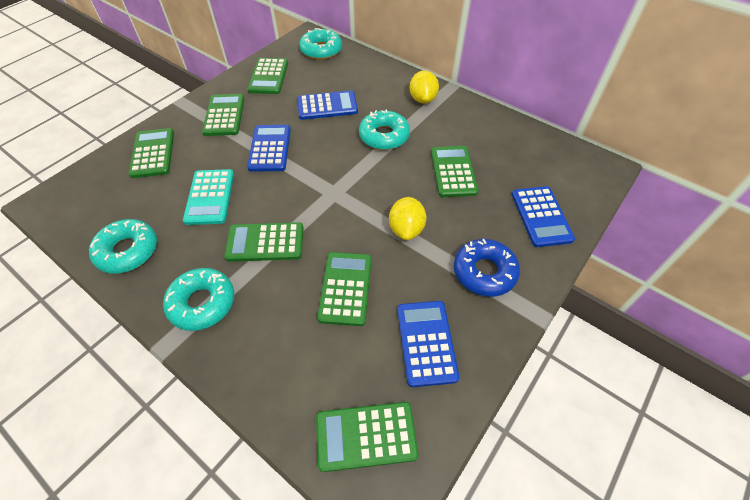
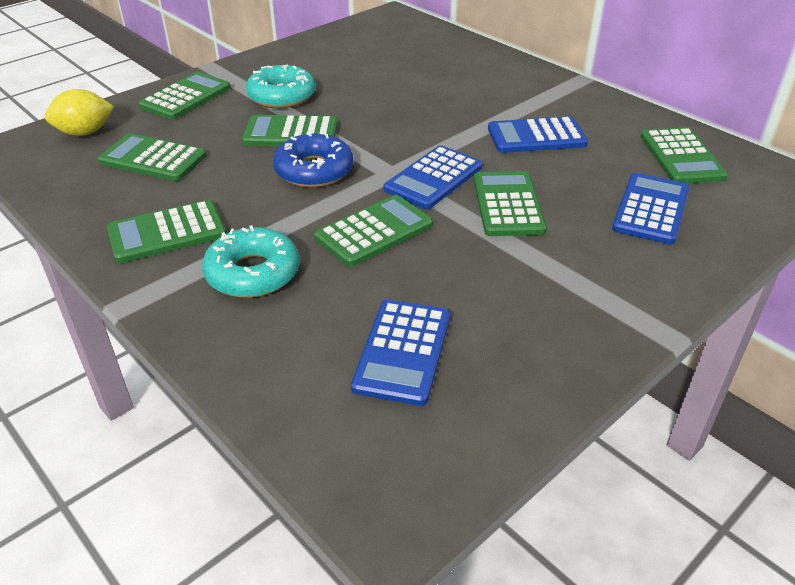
turquoise calculator: 1 -> 0
turquoise donut: 4 -> 2
yellow lemon: 2 -> 1

